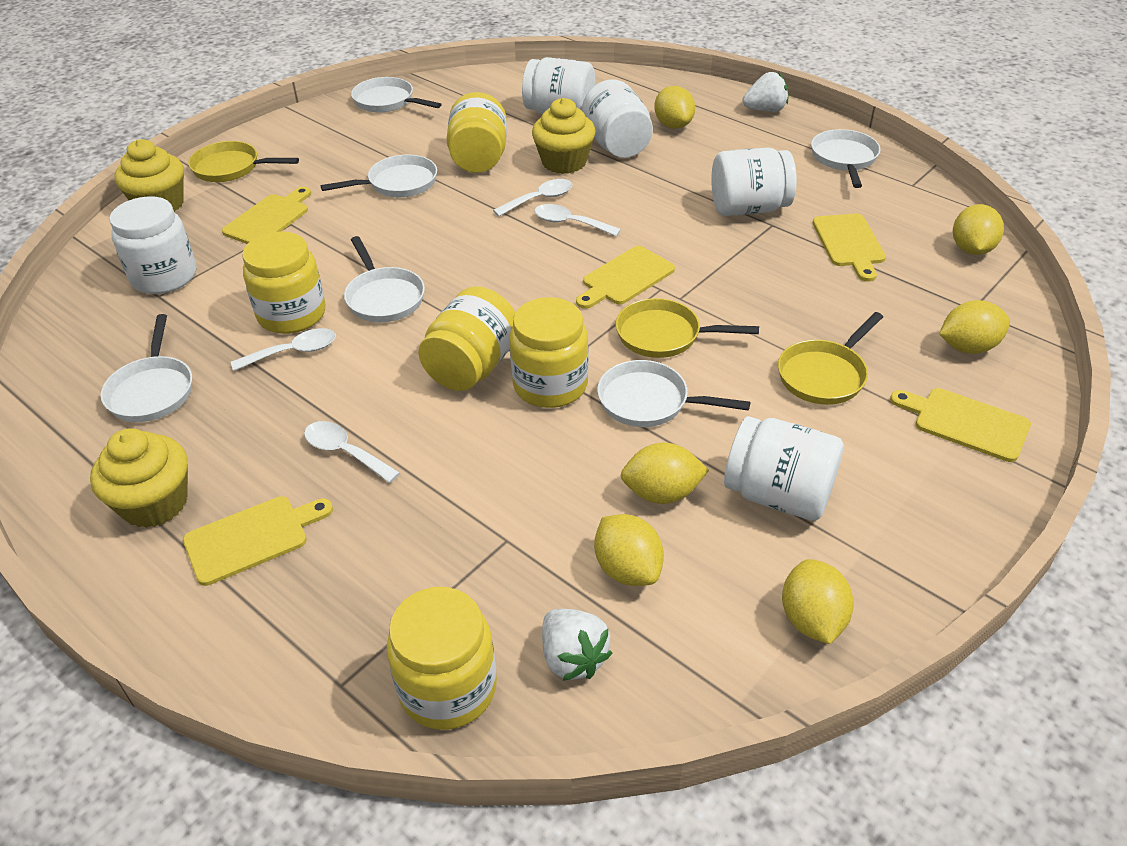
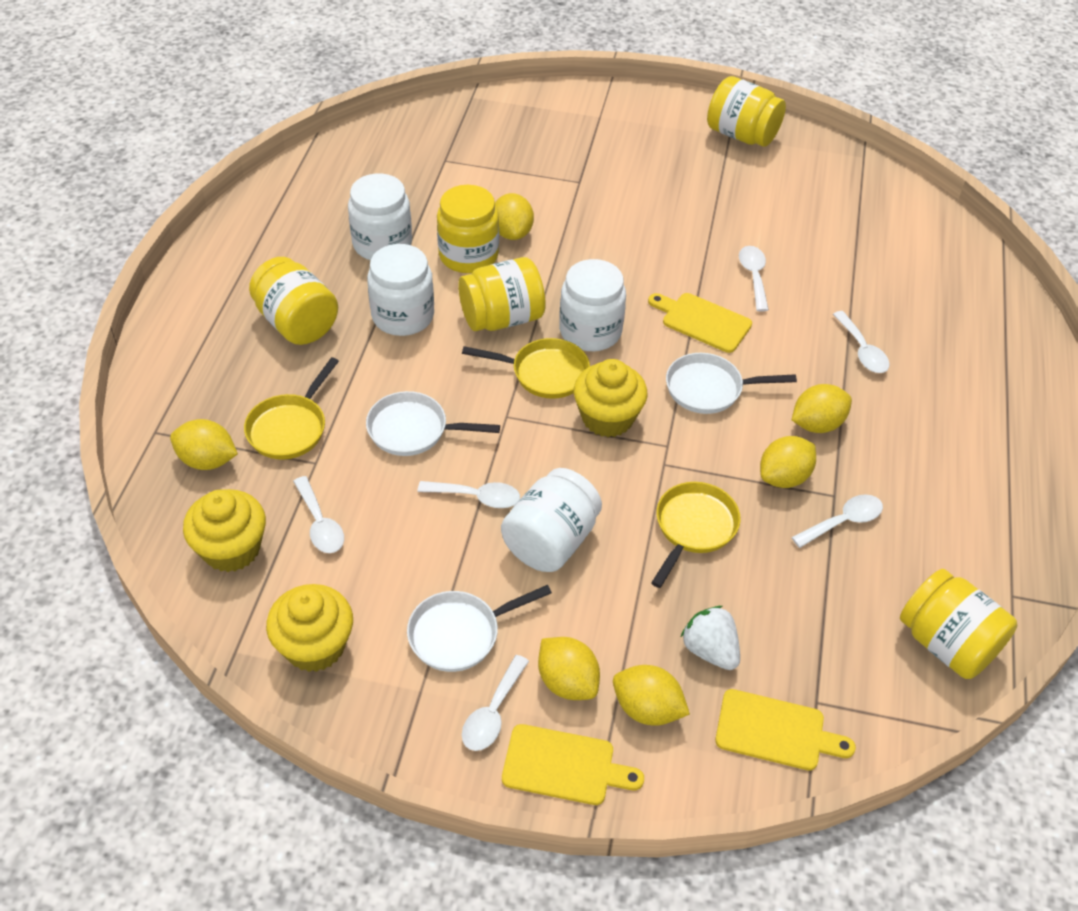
white jar: 5 -> 4
white pan: 6 -> 3
white spoon: 4 -> 6
white strawberry: 2 -> 1
yellow cutting board: 5 -> 3

